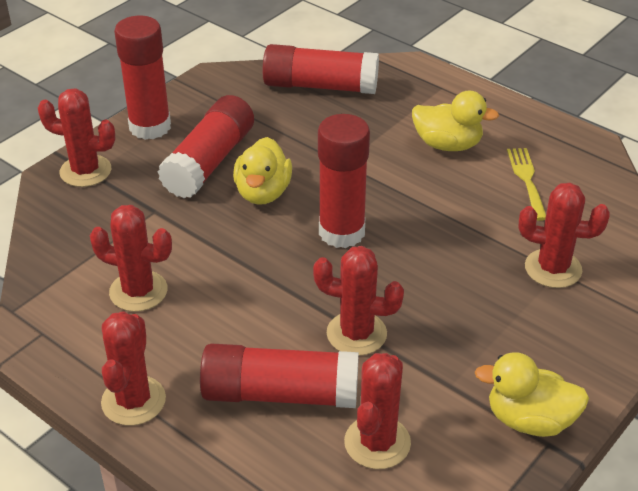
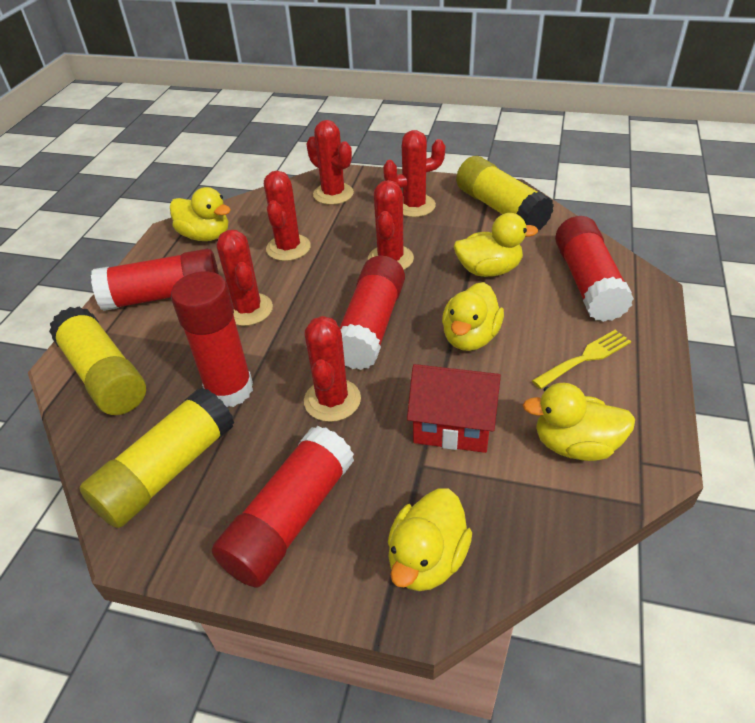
red house: 0 -> 1
yellow duck: 3 -> 5
yellow glue stick: 0 -> 3

